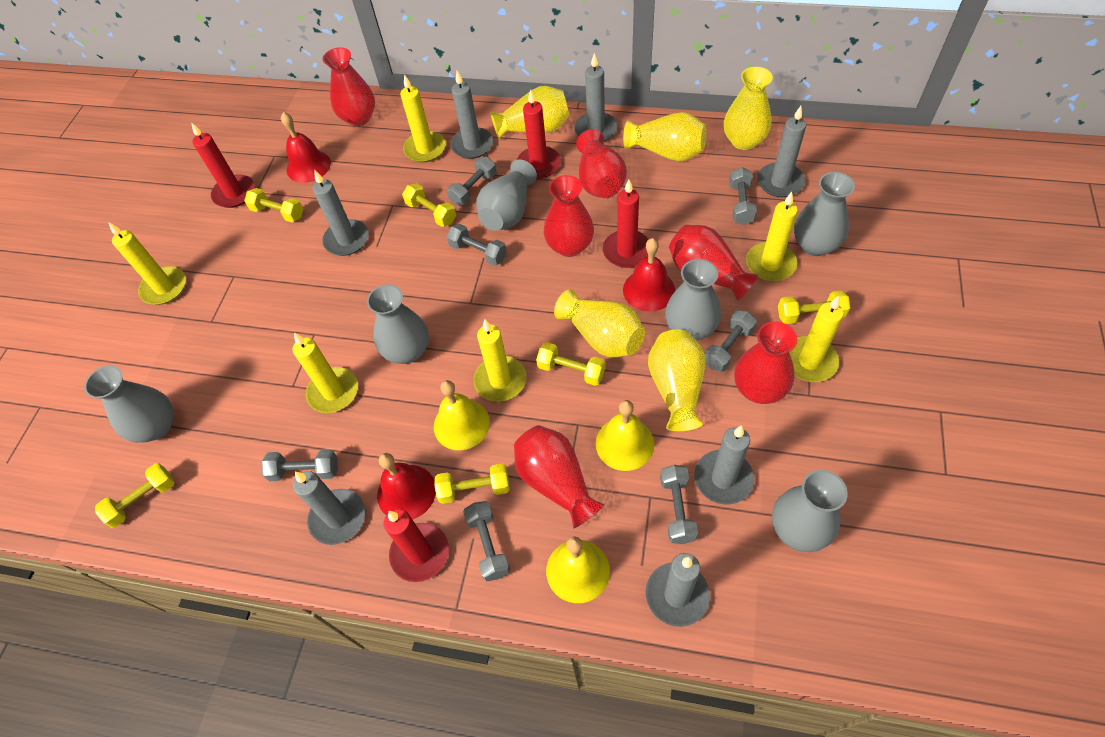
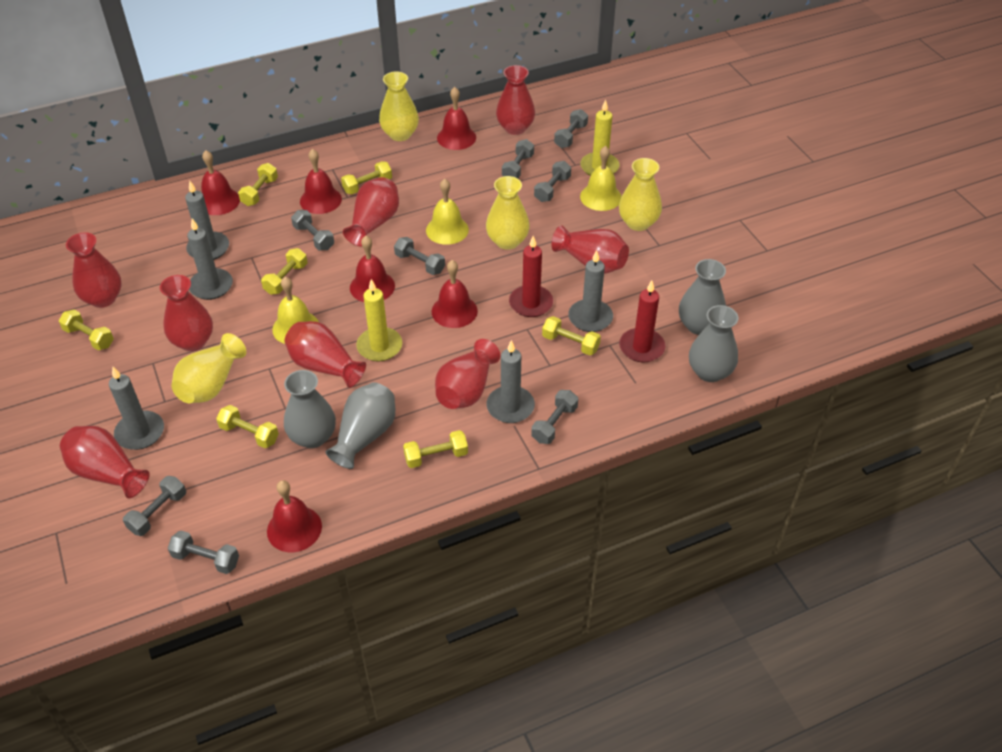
grey candle: 7 -> 5
grey dumbbell: 7 -> 8
grey vase: 6 -> 4
red bell: 3 -> 6
red candle: 4 -> 2
red vase: 6 -> 8
yellow candle: 6 -> 2
yellow dumbbell: 6 -> 7
yellow vase: 5 -> 4

